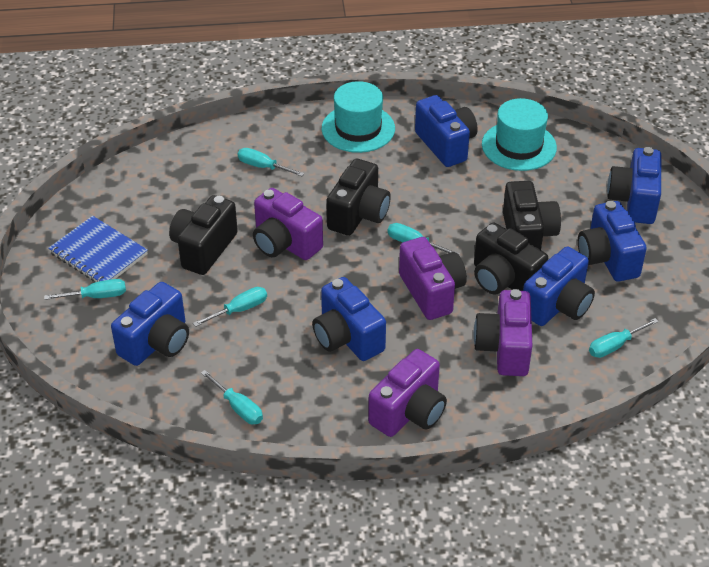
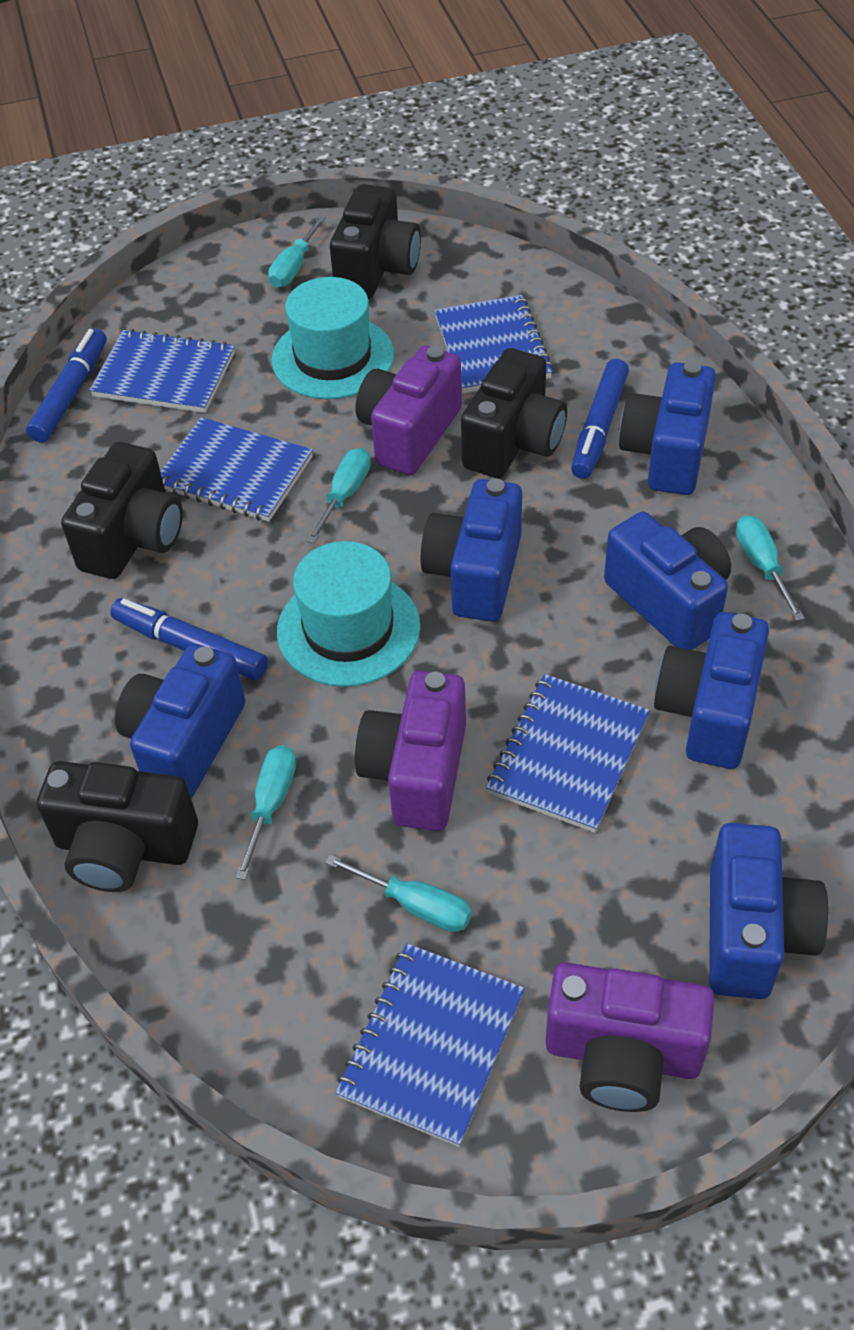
blue marker: 0 -> 3
blue notebook: 1 -> 5
purple camera: 4 -> 3
turquoise screwdriver: 6 -> 5

